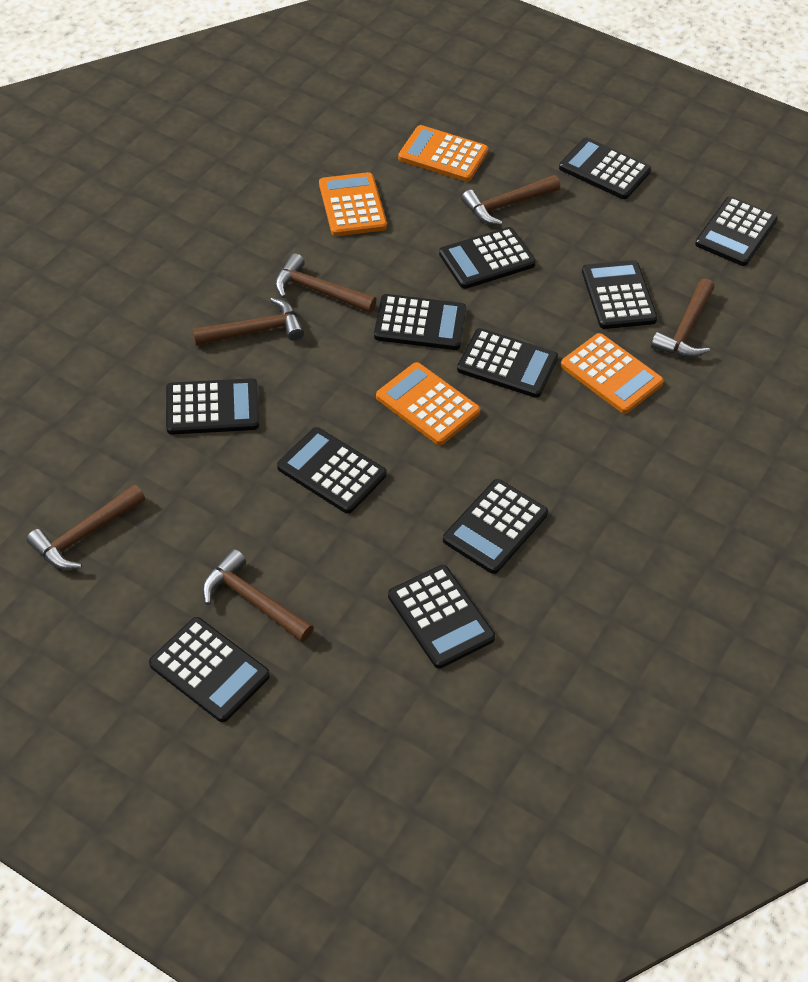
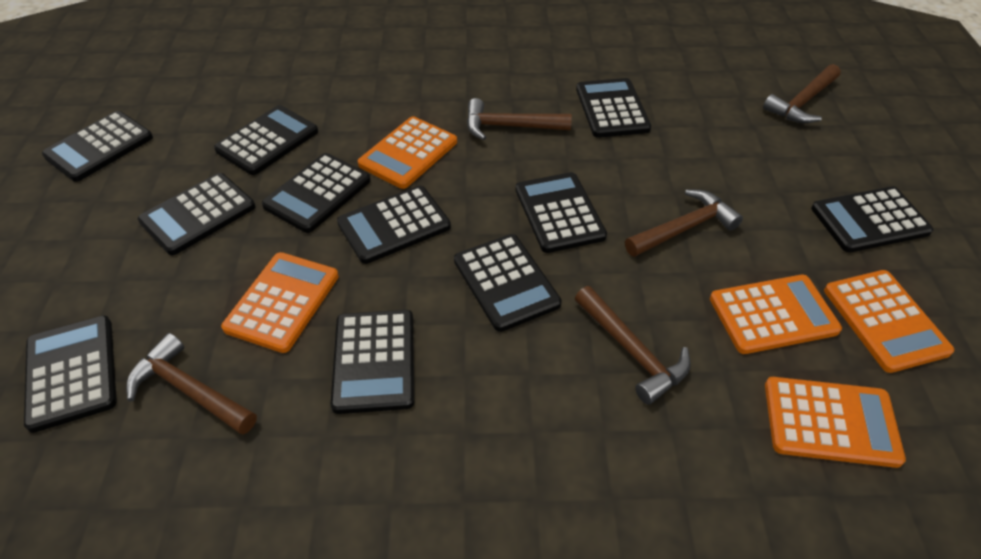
brown hammer: 6 -> 5
orange calculator: 4 -> 5

